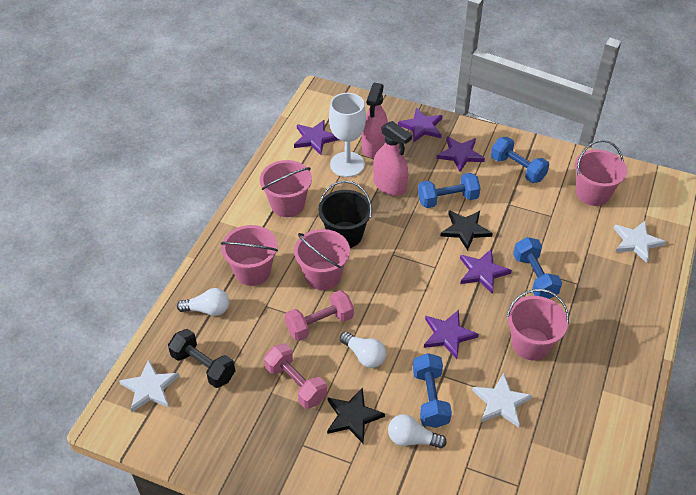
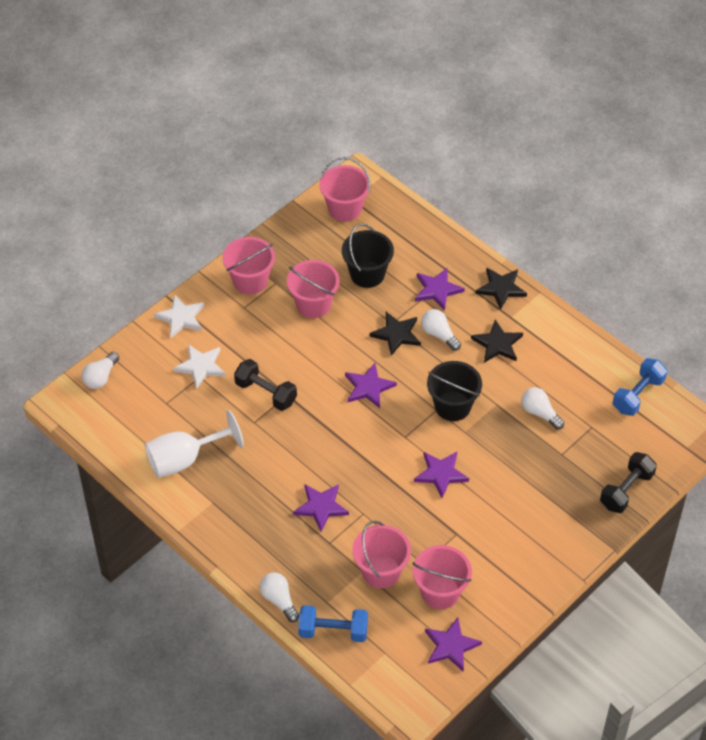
black bucket: 1 -> 2
black dumbbell: 1 -> 2
black star: 2 -> 3
blue dumbbell: 4 -> 2
pink dumbbell: 2 -> 0
pink spray bottle: 2 -> 0
white light bulb: 3 -> 4
white star: 3 -> 2

